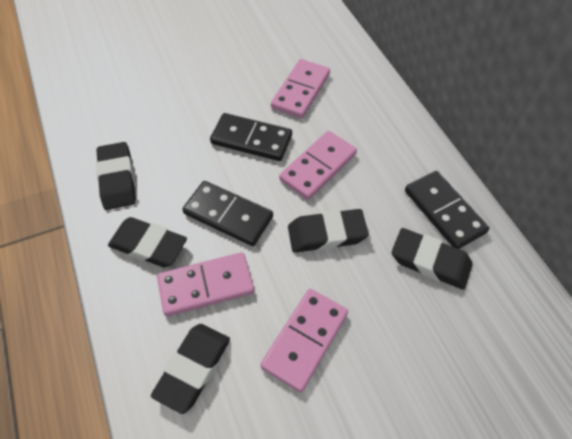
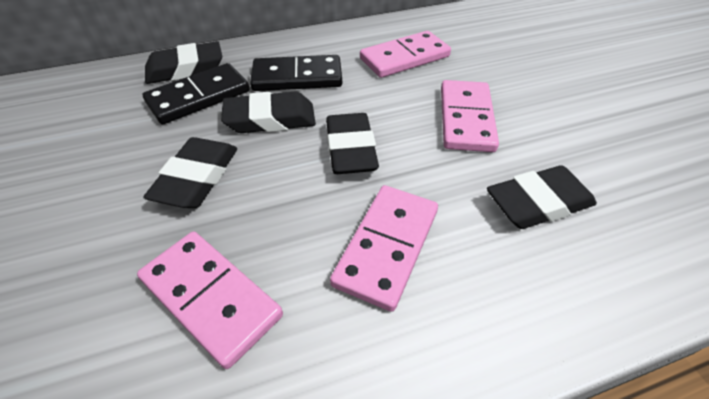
black domino: 3 -> 2

